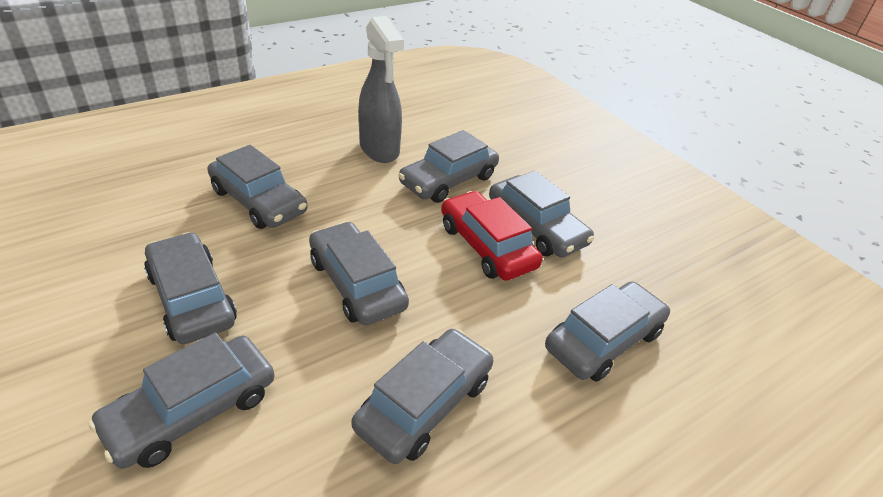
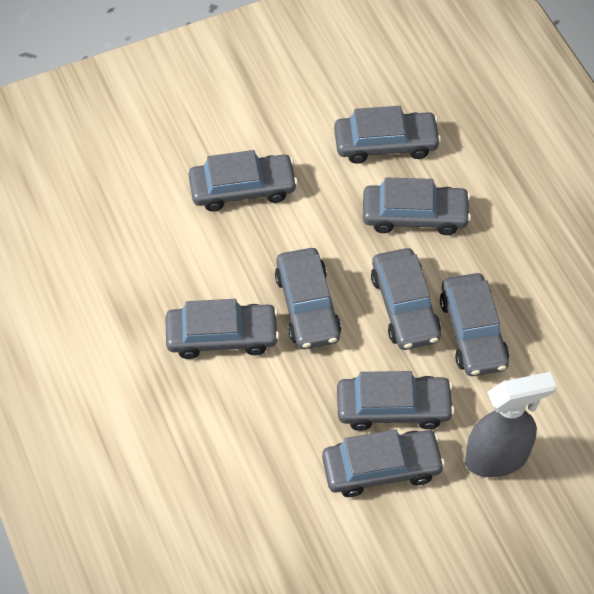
grey car: 8 -> 9
red car: 1 -> 0

